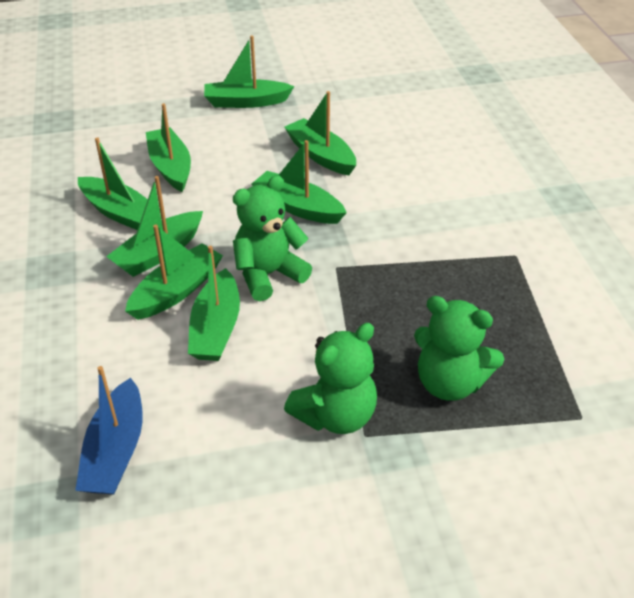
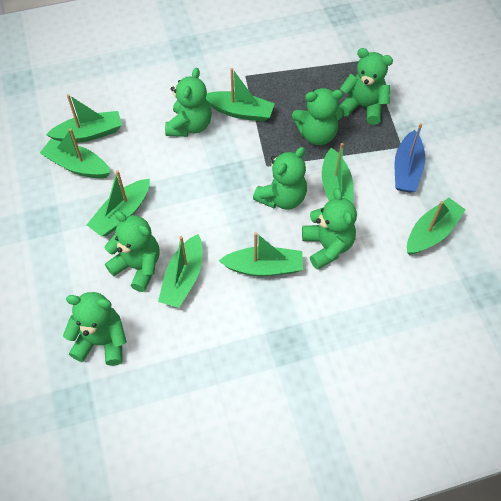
green teddy bear: 3 -> 7

